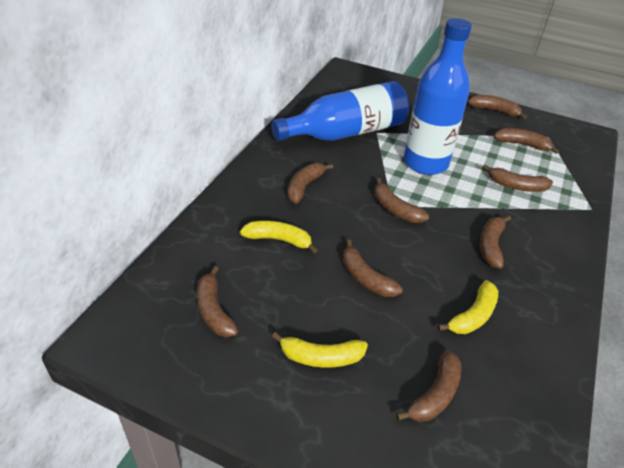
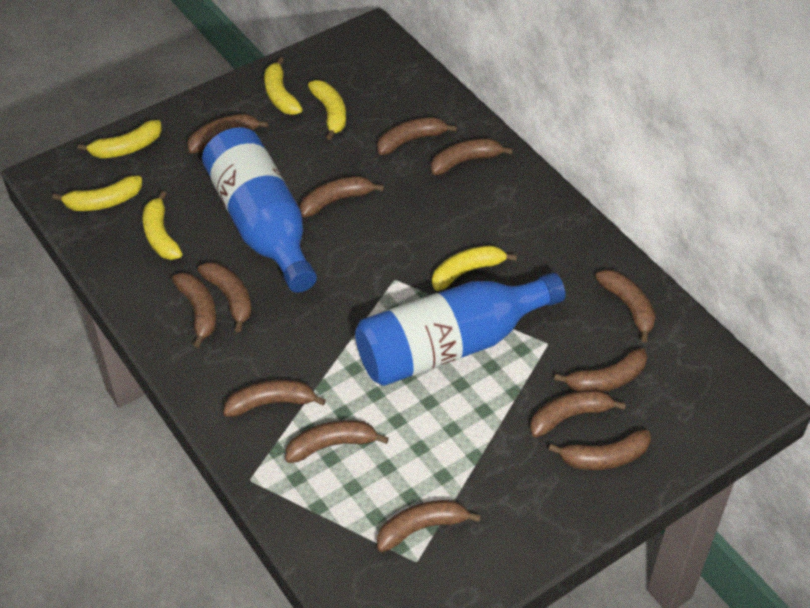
brown banana: 9 -> 13
yellow banana: 3 -> 6

